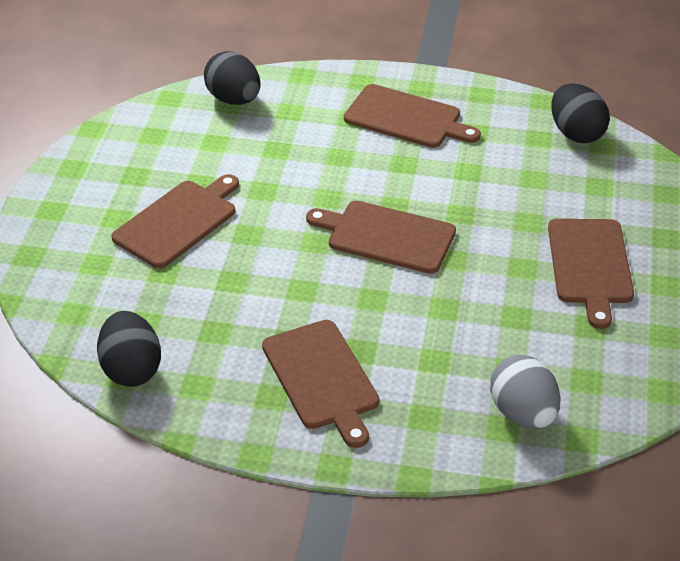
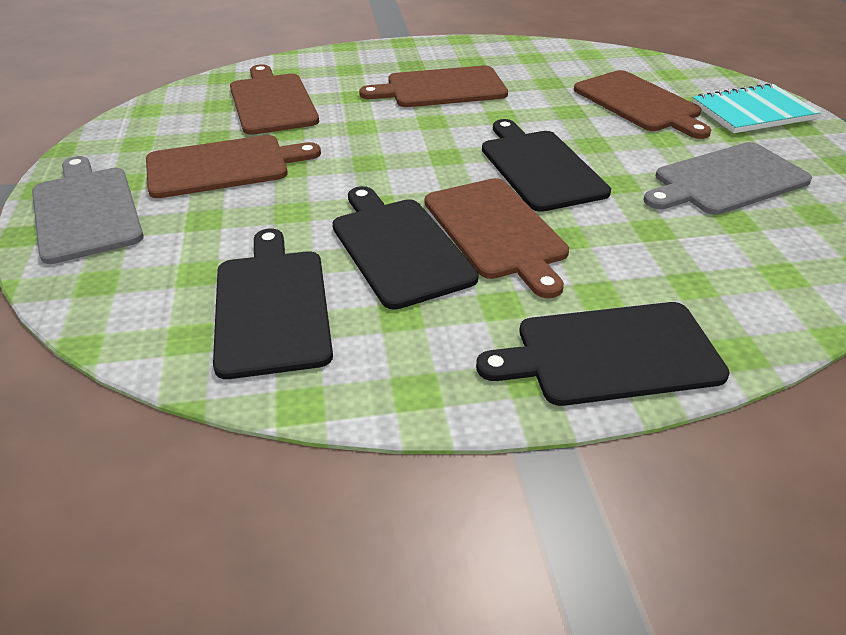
black cutting board: 0 -> 4
black egg: 3 -> 0
grey cutting board: 0 -> 2
grey egg: 1 -> 0
turquoise notebook: 0 -> 1

